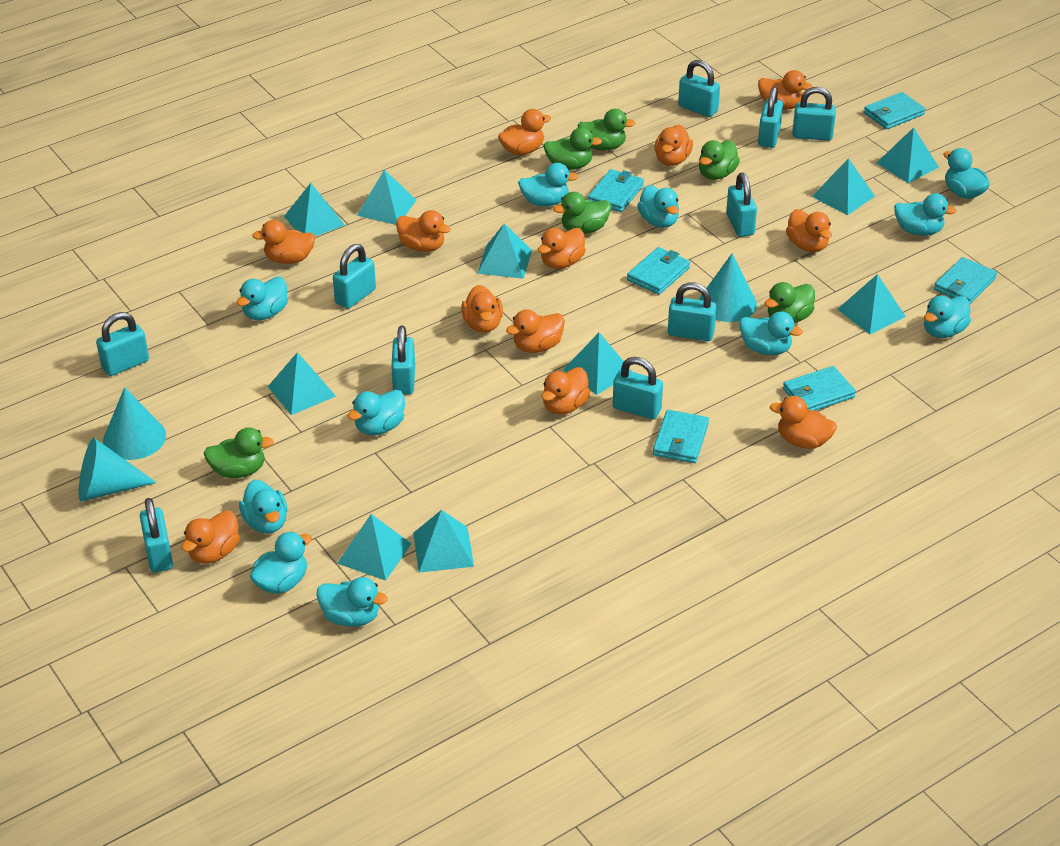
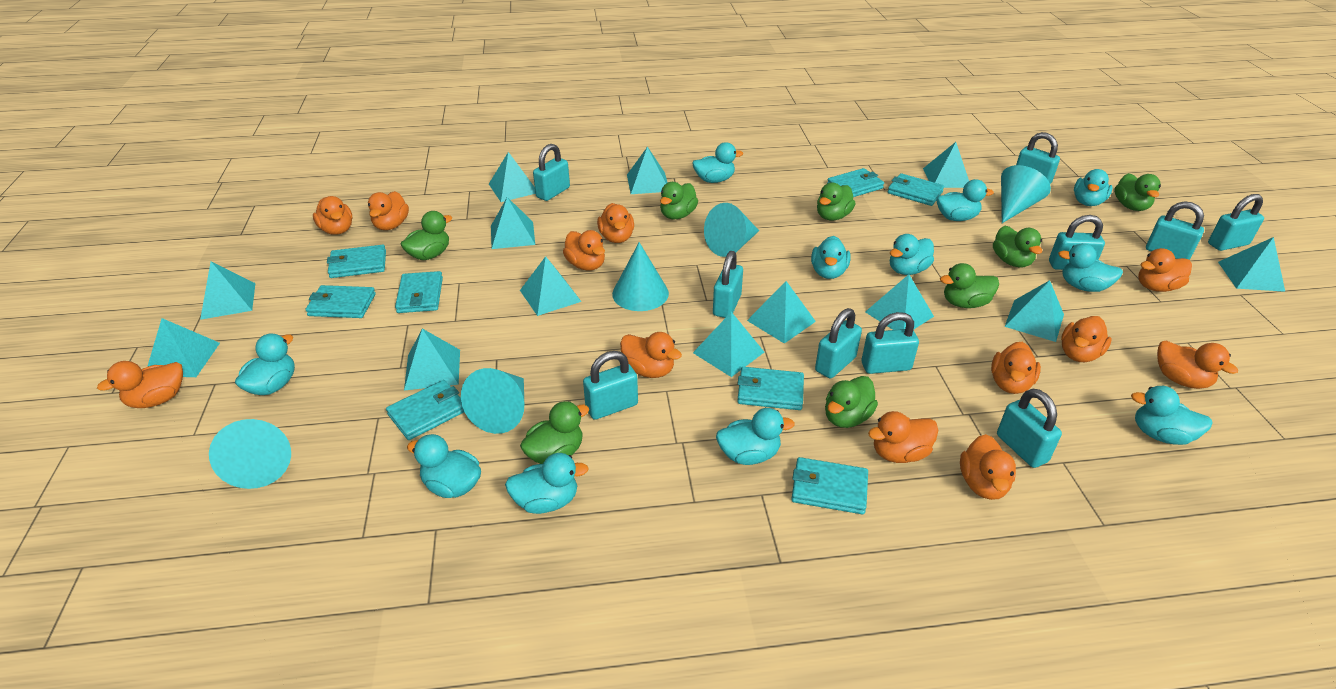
green duck: 6 -> 8
turquoise cone: 3 -> 5
turquoise pyramid: 10 -> 13
turquoise wallet: 6 -> 8

